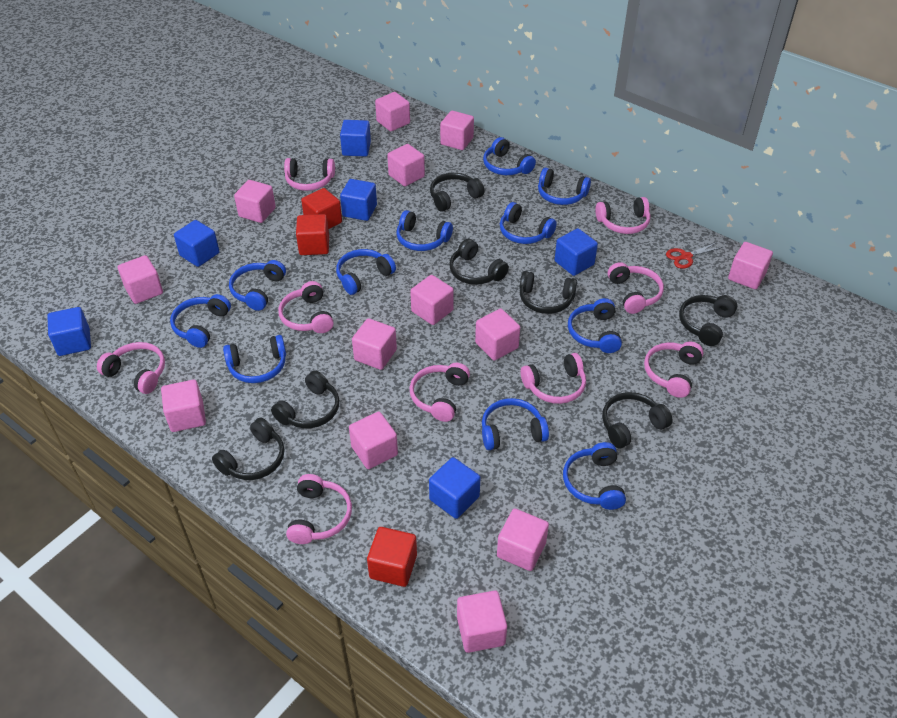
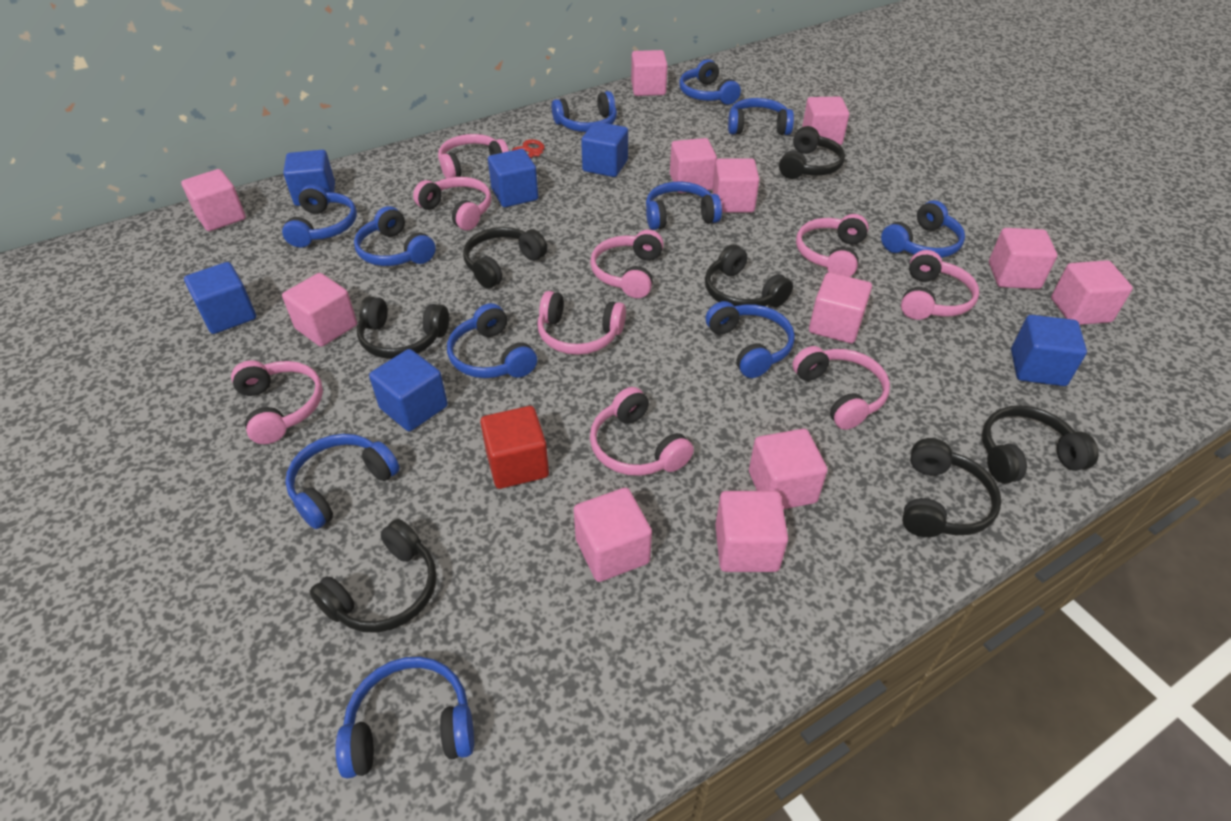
pink cube: 13 -> 12
red cube: 3 -> 1

